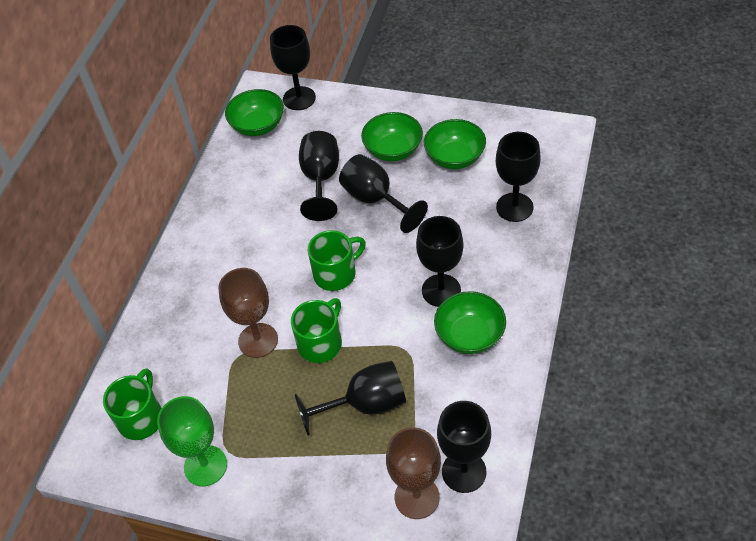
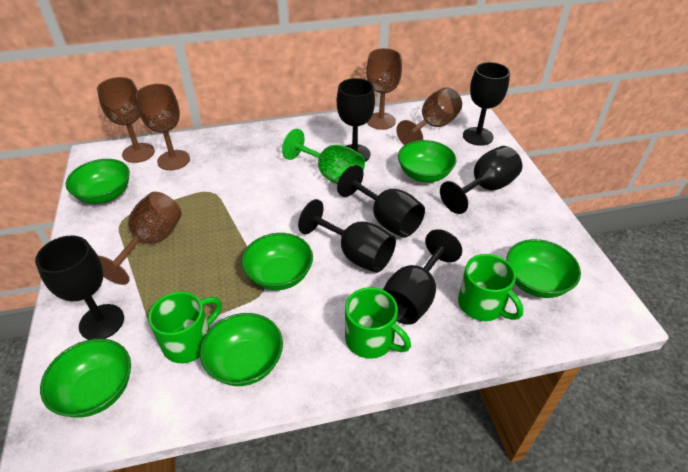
brown goblet: 2 -> 5
green bowl: 4 -> 6

